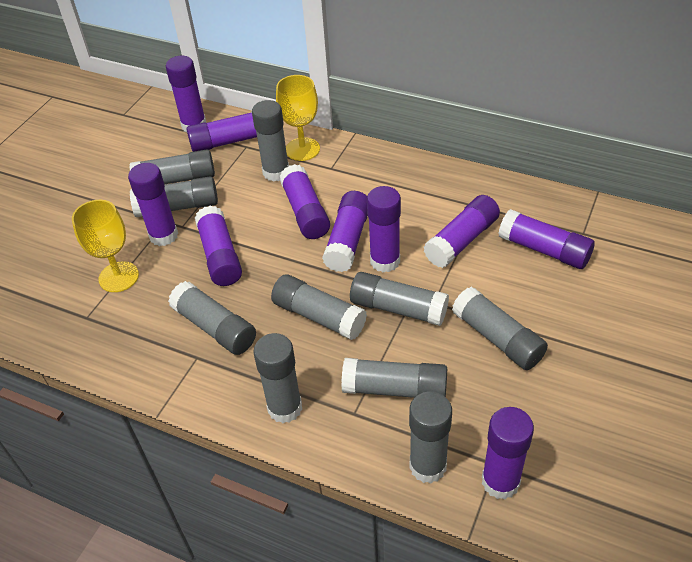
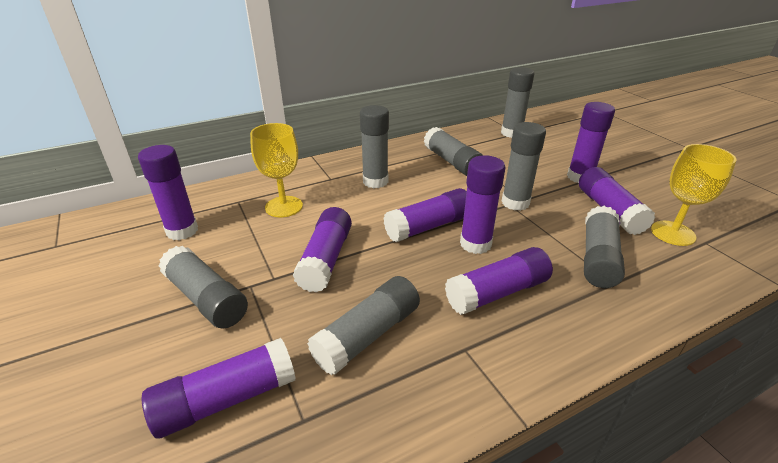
grey glue stick: 10 -> 7
purple glue stick: 10 -> 8

